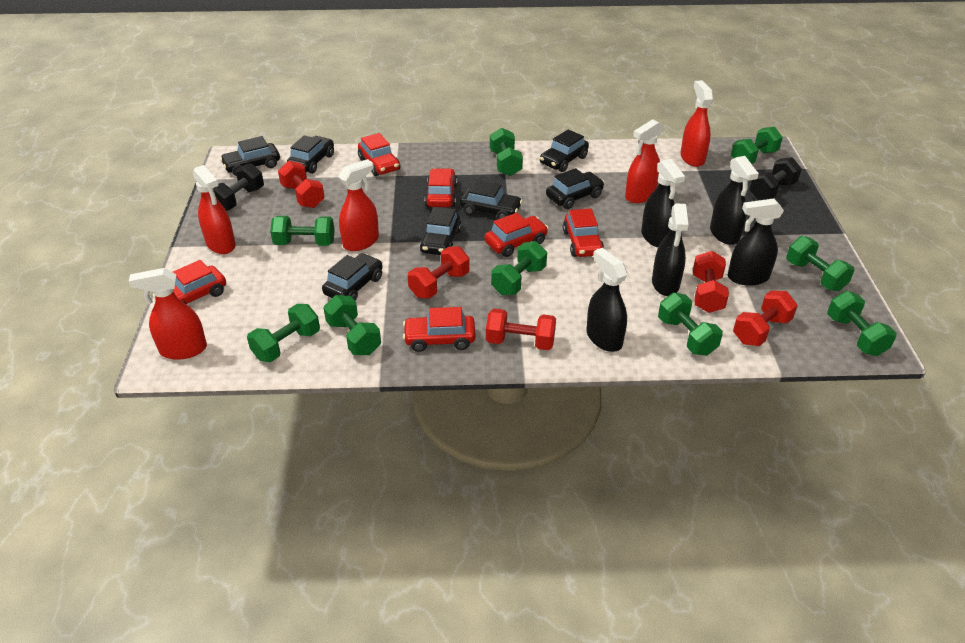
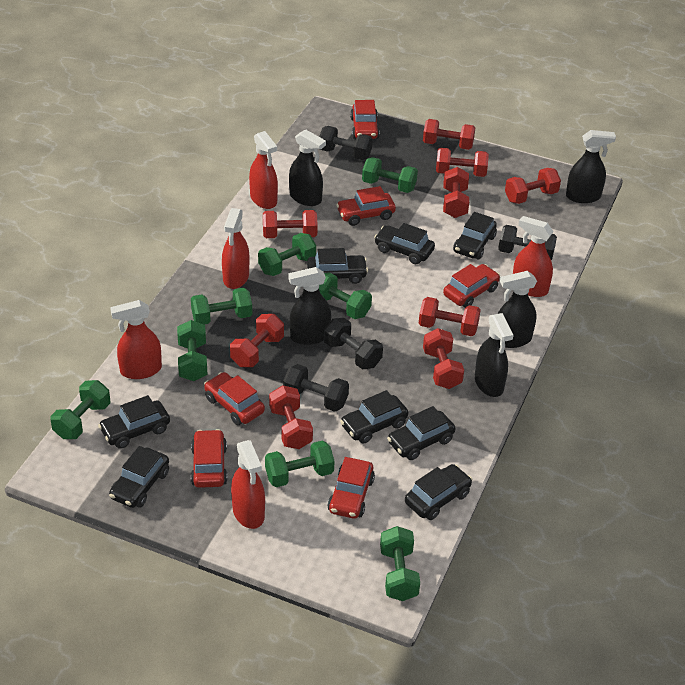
black car: 7 -> 8
black dumbbell: 2 -> 4
green dumbbell: 9 -> 8
red dumbbell: 5 -> 9

